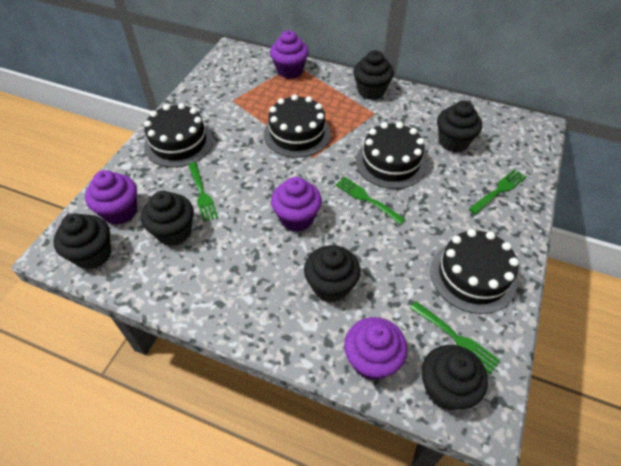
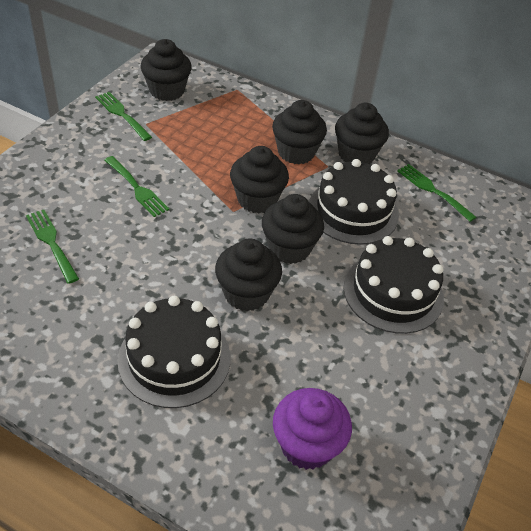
black cake: 4 -> 3
purple cupcake: 4 -> 1

